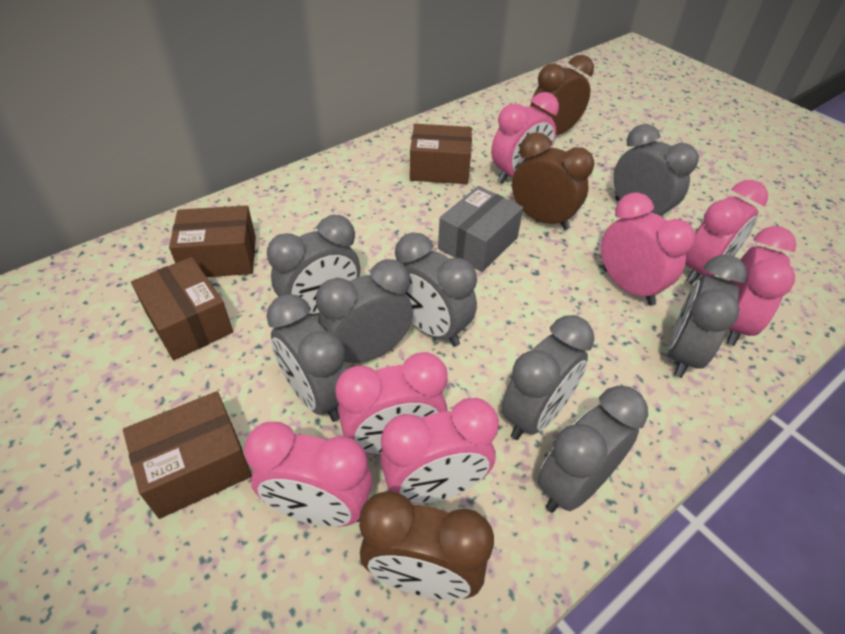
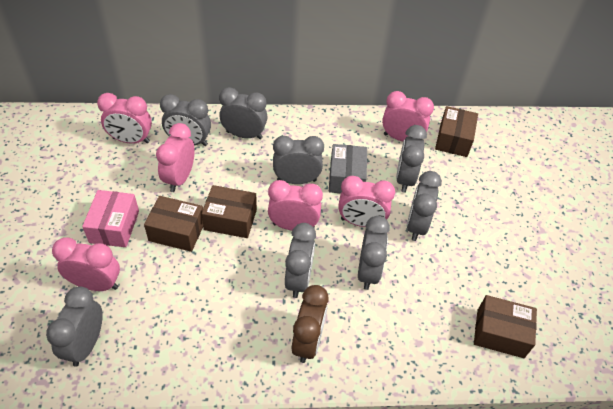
brown clock: 3 -> 1
pink box: 0 -> 1
pink clock: 7 -> 6

